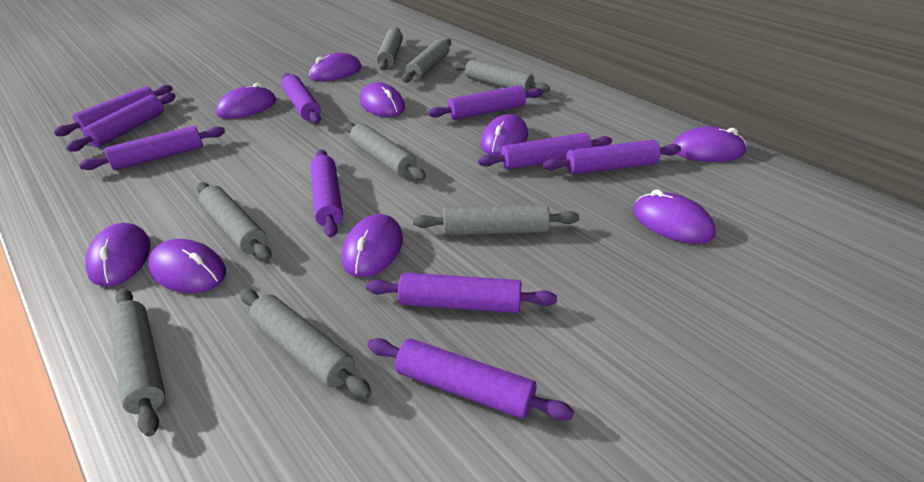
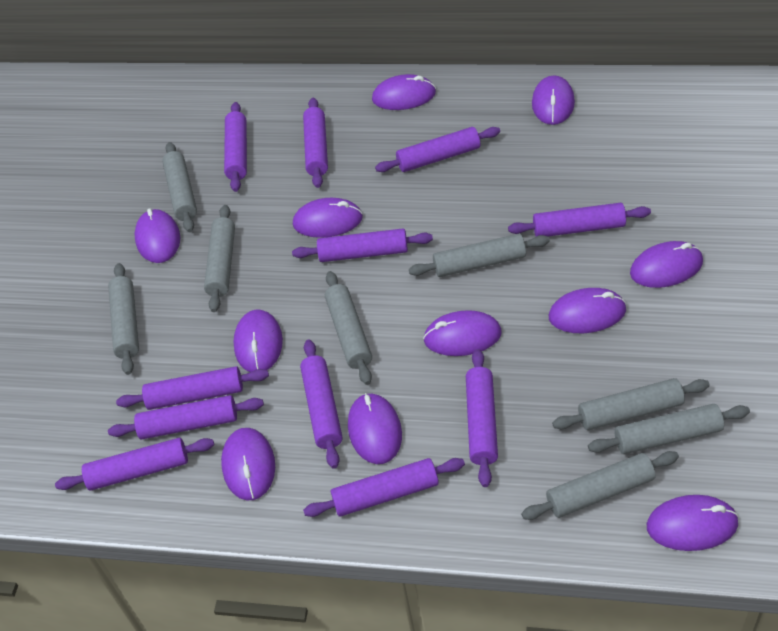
purple mouse: 9 -> 11
purple rolling pin: 10 -> 11

